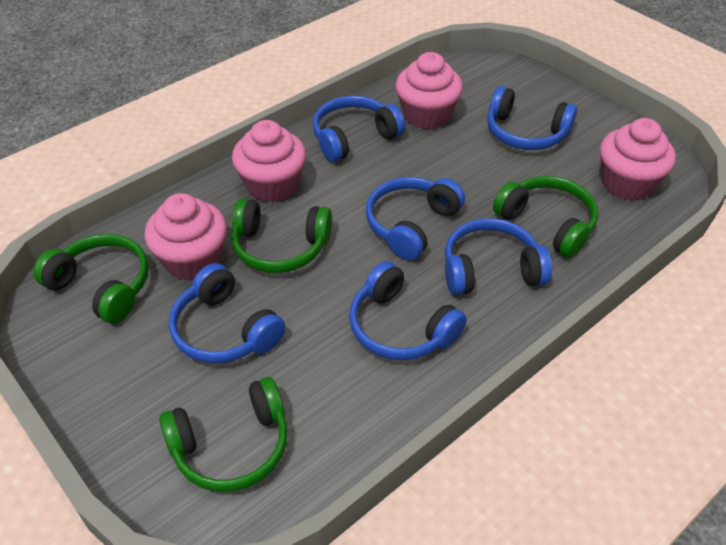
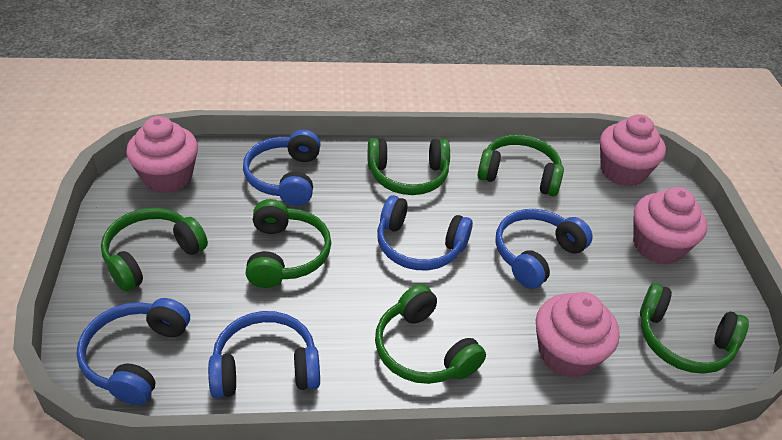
blue headphones: 6 -> 5
green headphones: 4 -> 6

